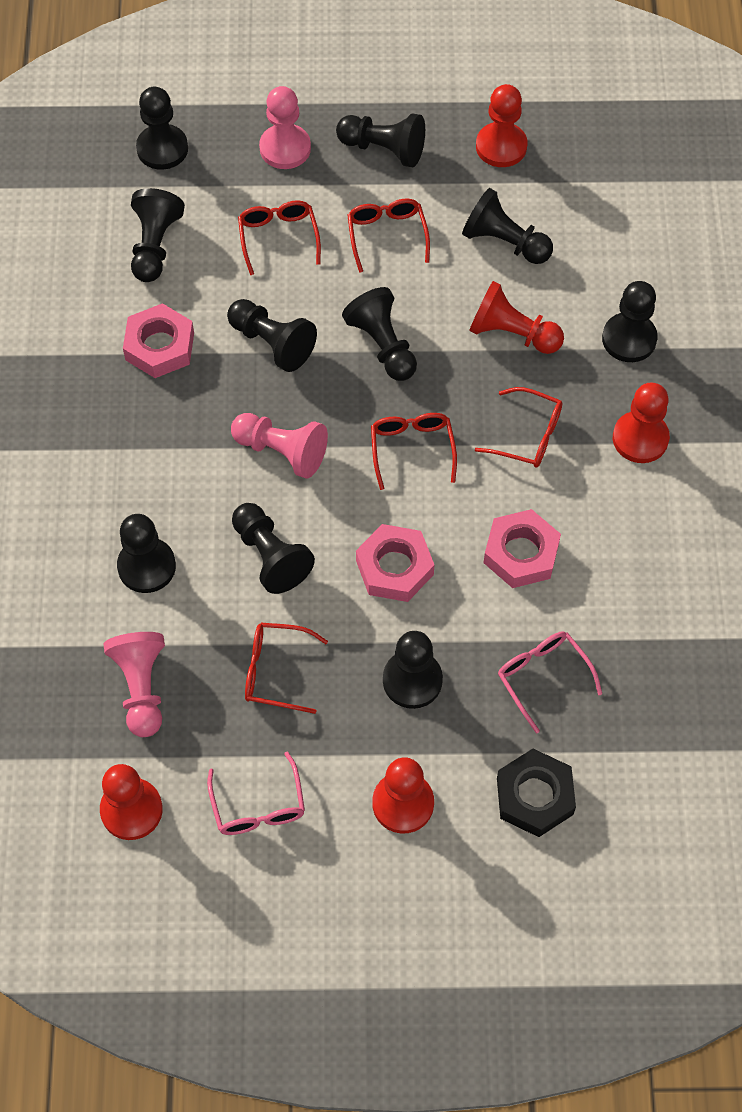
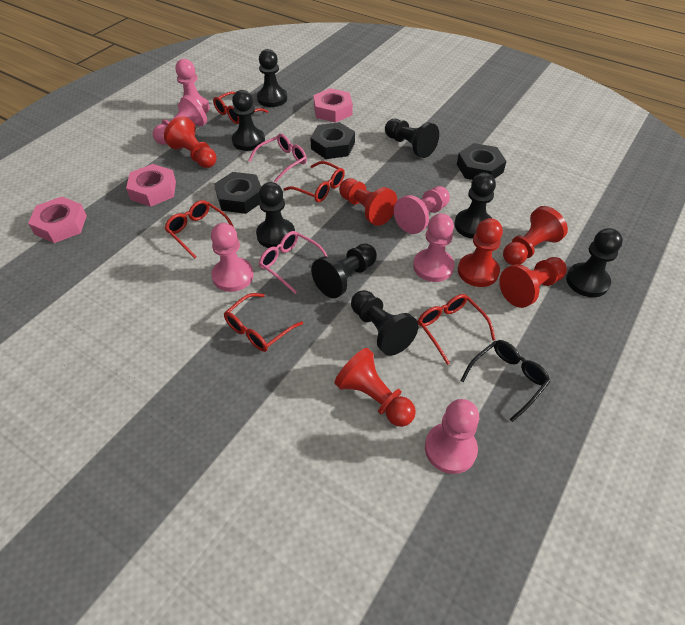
black glasses: 0 -> 1
black nut: 1 -> 3
black pawn: 10 -> 8
pink pawn: 3 -> 6
red pawn: 5 -> 6

